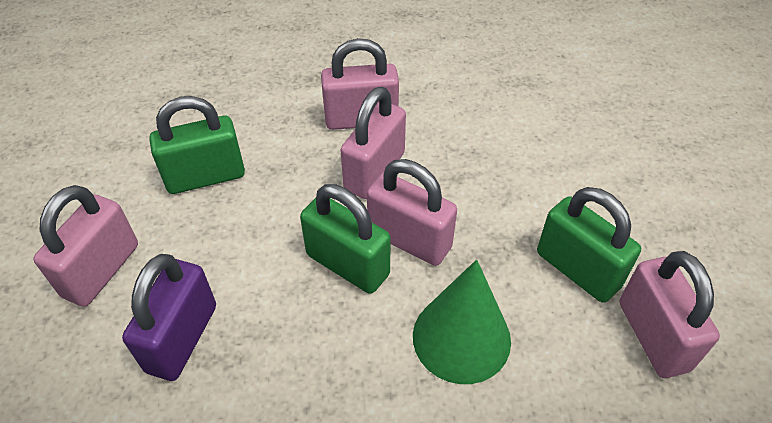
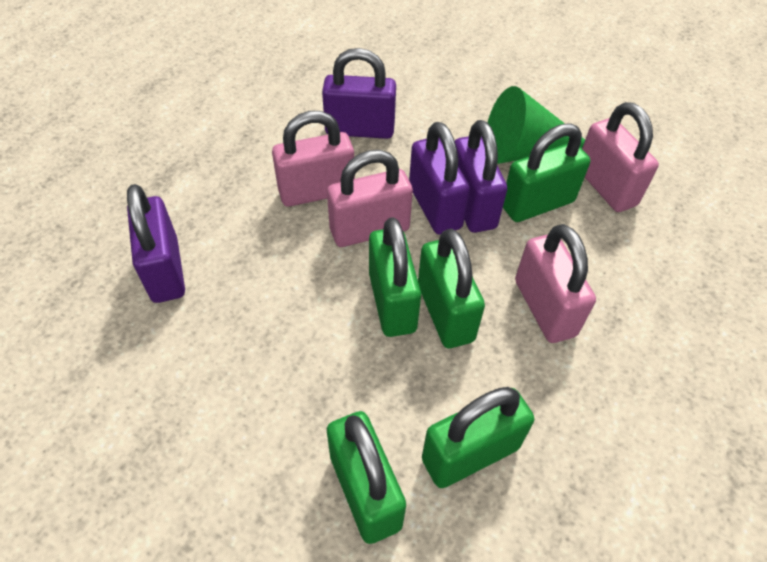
green padlock: 3 -> 5
pink padlock: 5 -> 4
purple padlock: 1 -> 4

